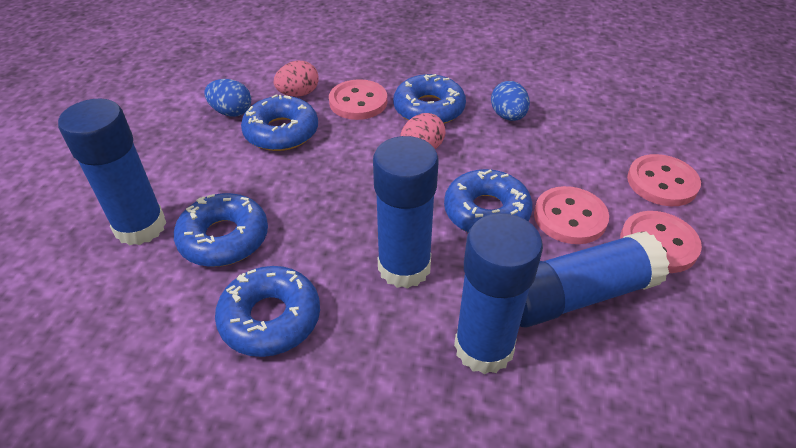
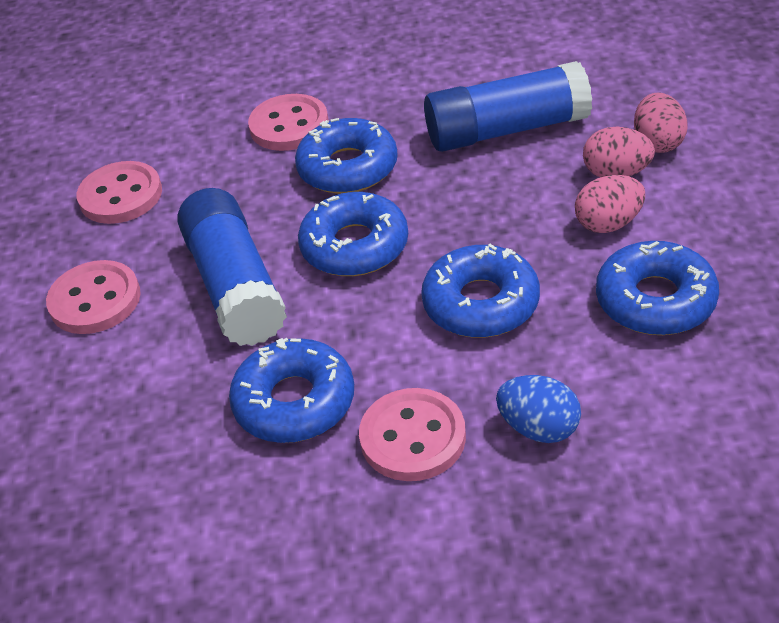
blue egg: 2 -> 1
blue glue stick: 4 -> 2
pink egg: 2 -> 3

